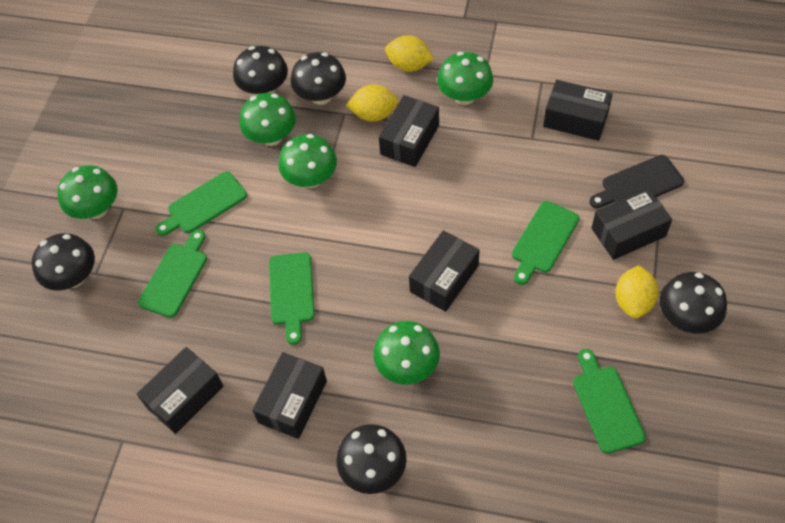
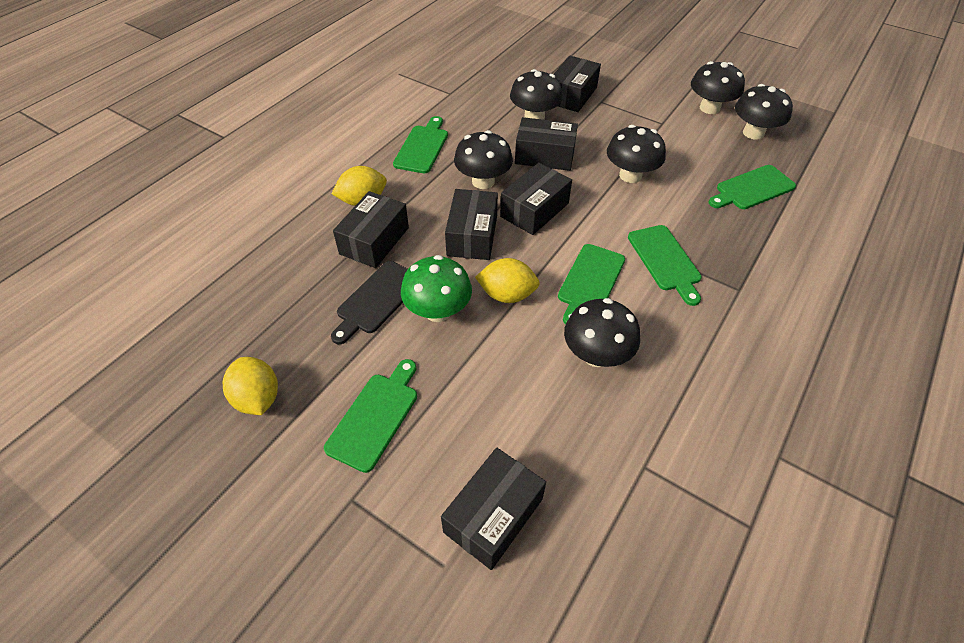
black mushroom: 5 -> 6
green mushroom: 5 -> 1

